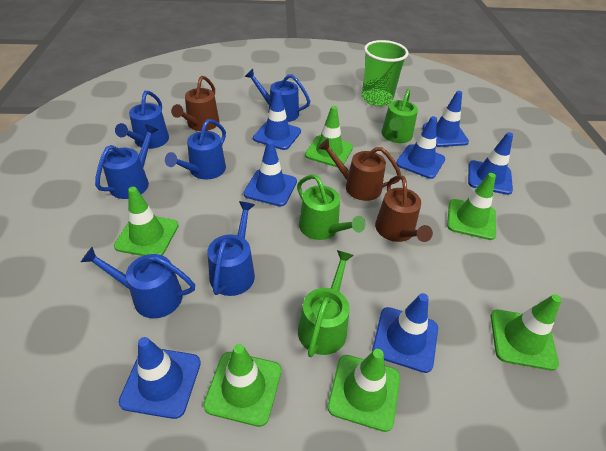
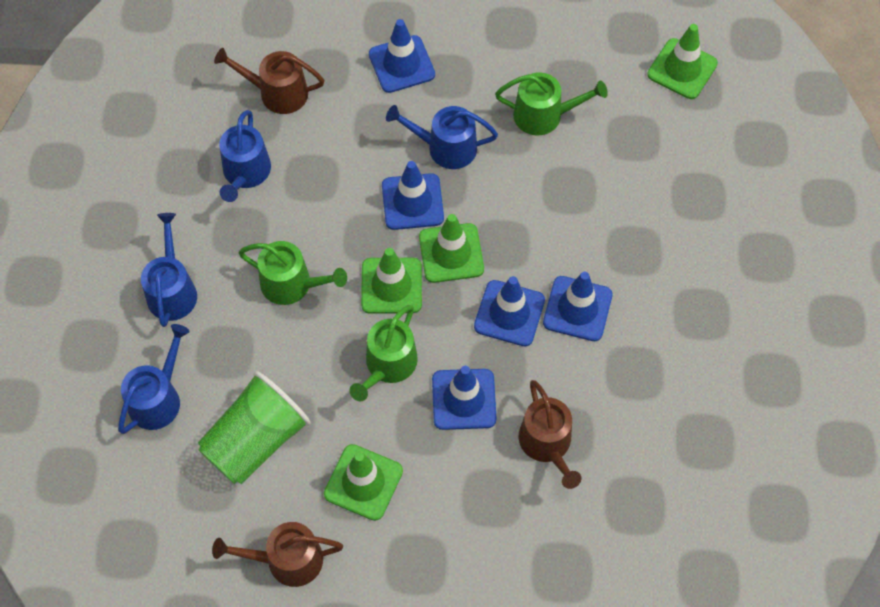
blue traffic cone: 7 -> 5
blue watering can: 6 -> 4
green traffic cone: 6 -> 4

